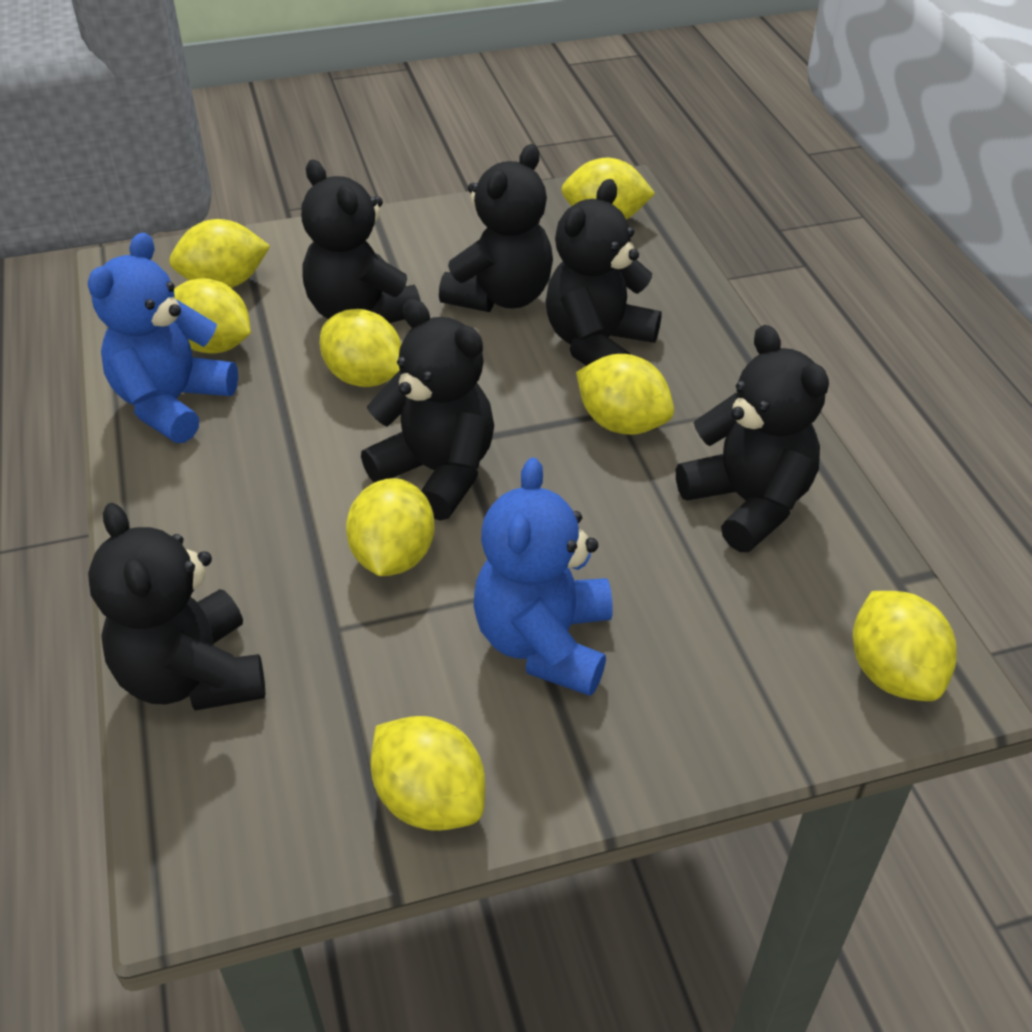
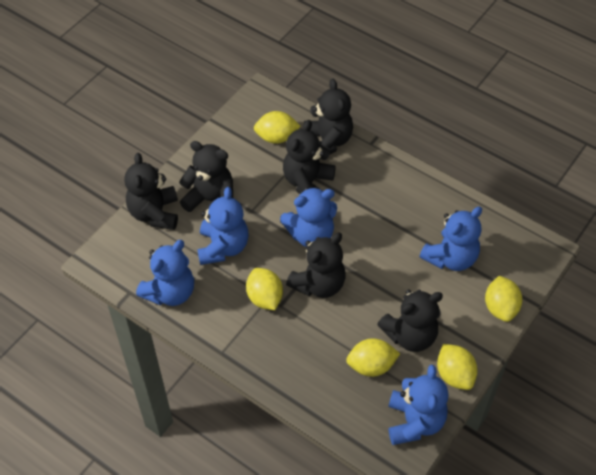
blue teddy bear: 2 -> 5
yellow lemon: 8 -> 5

